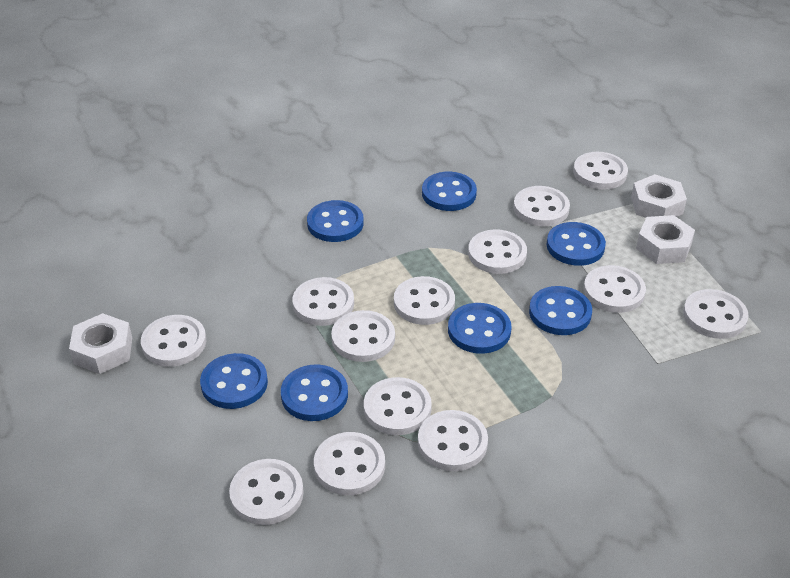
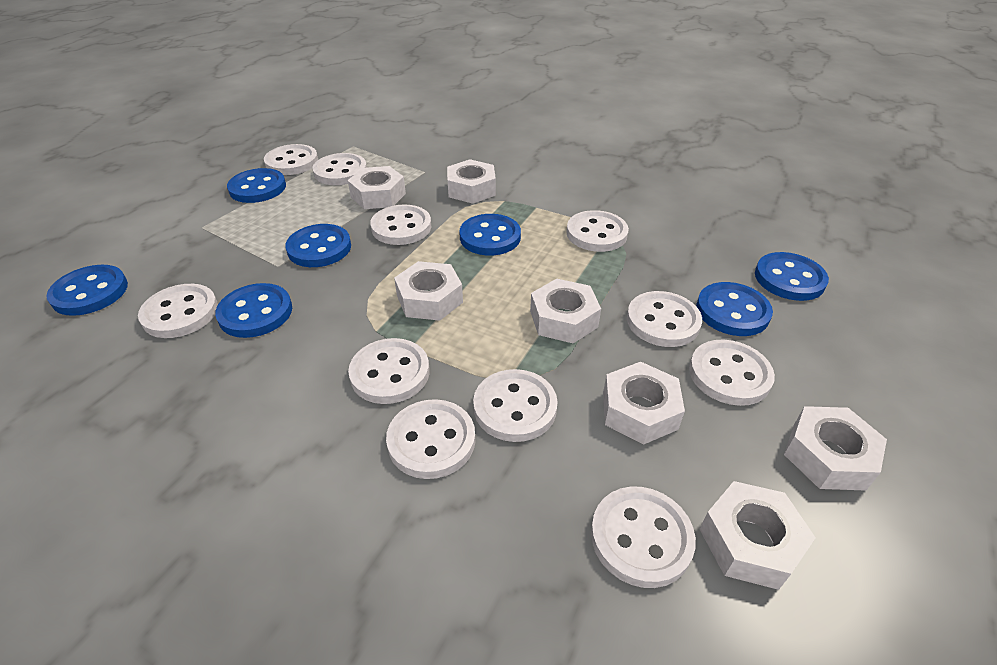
white button: 13 -> 11
white nut: 3 -> 7

